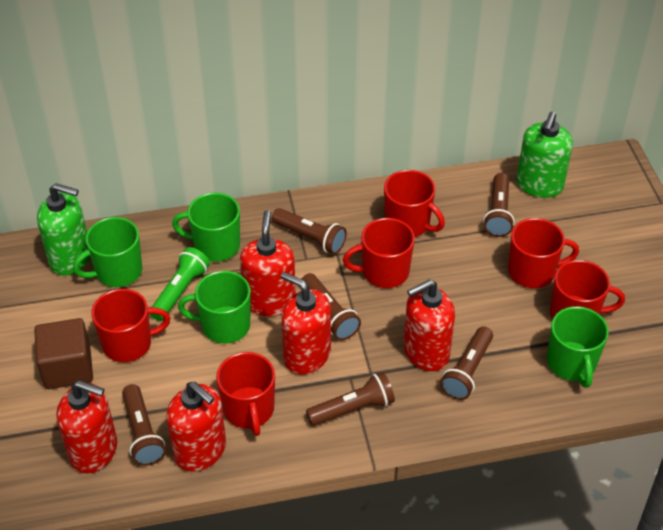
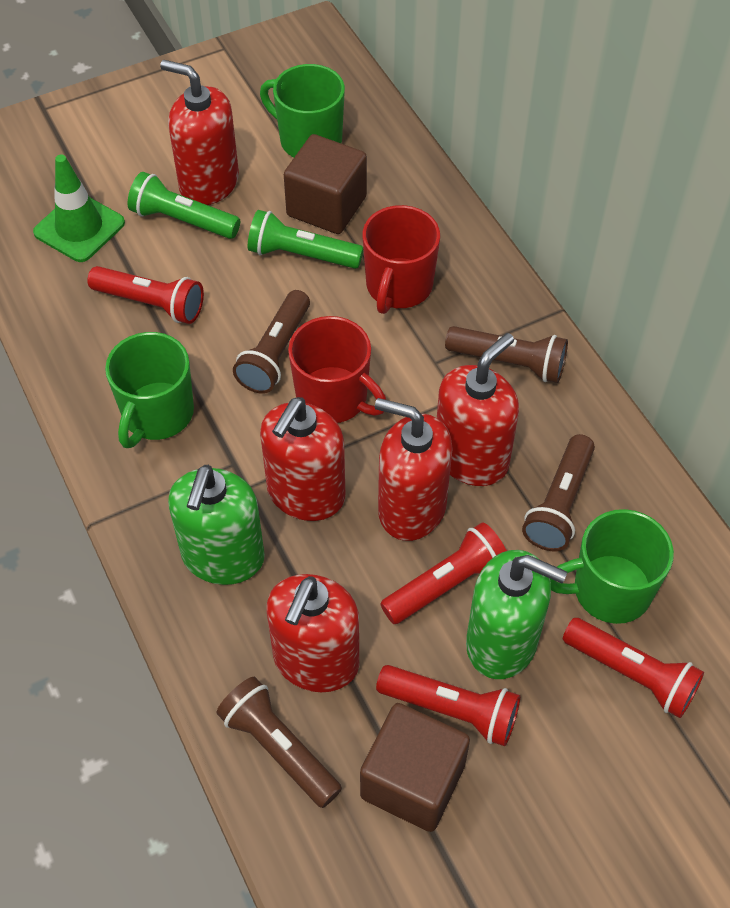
brown cube: 1 -> 2
brown flashlight: 6 -> 4
green flashlight: 1 -> 2
green mug: 4 -> 3
green traffic cone: 0 -> 1
red flashlight: 0 -> 4
red mug: 6 -> 2

